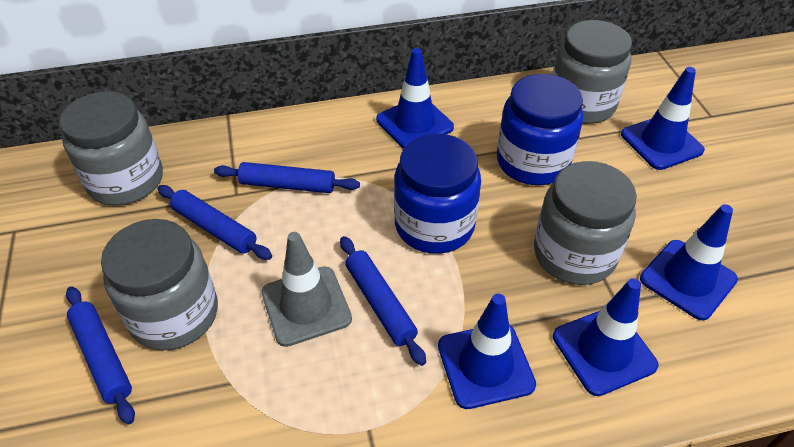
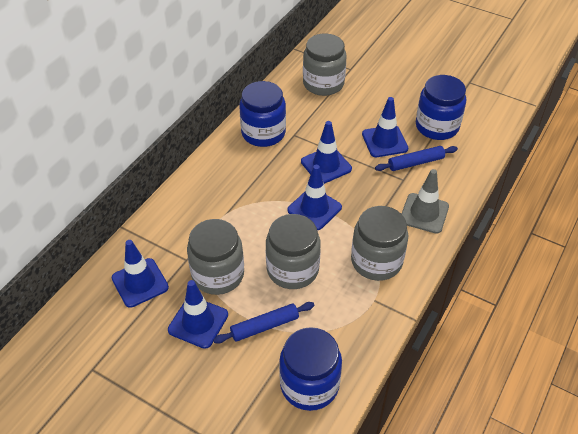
blue jar: 2 -> 3
blue rolling pin: 4 -> 2

